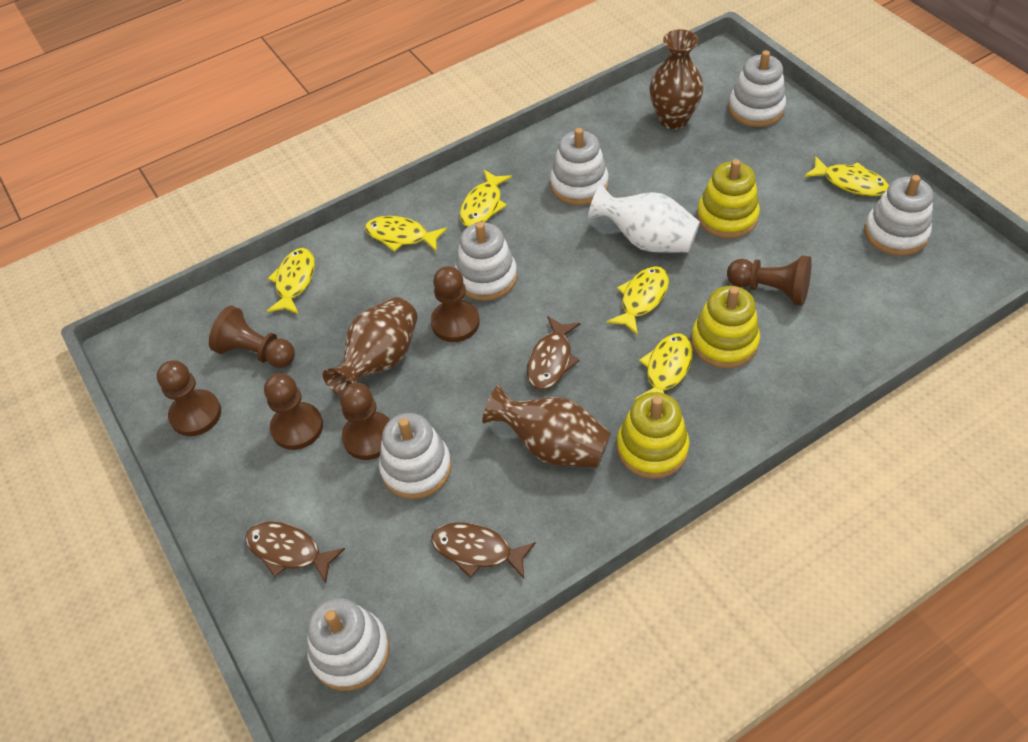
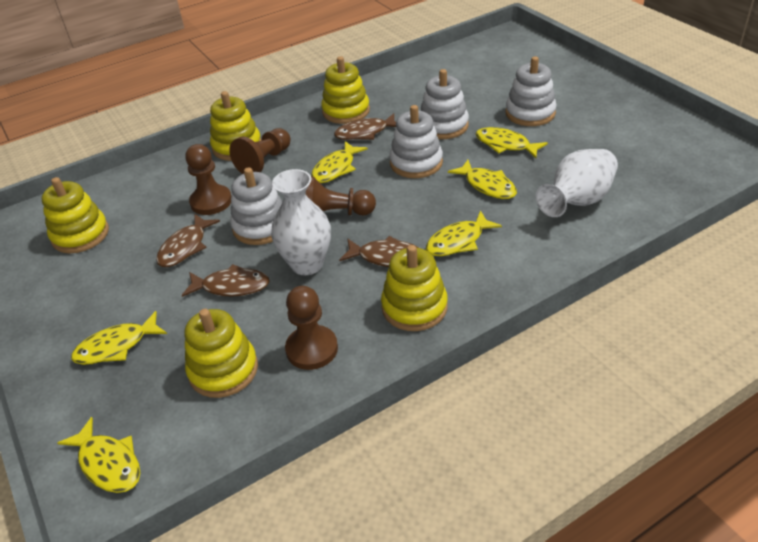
brown fish: 3 -> 4
brown pawn: 6 -> 4
brown vase: 3 -> 0
white stacking toy: 6 -> 4
white vase: 1 -> 2
yellow stacking toy: 3 -> 5

